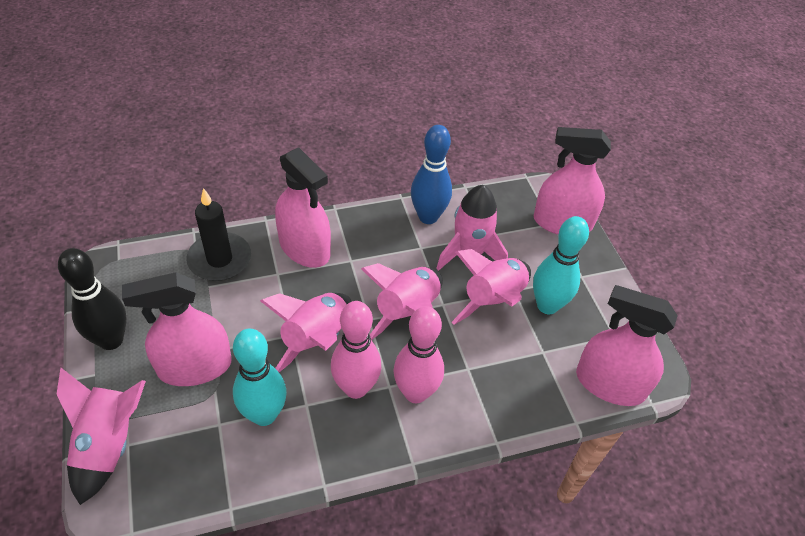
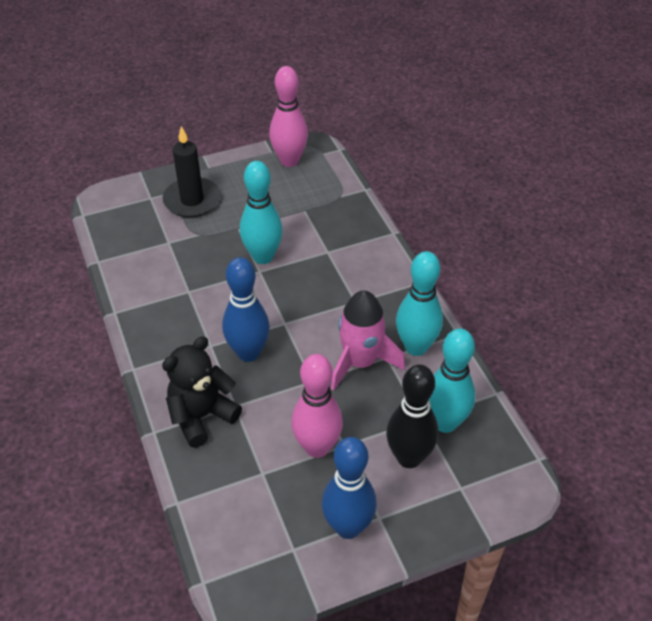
black teddy bear: 0 -> 1
blue bowling pin: 1 -> 2
pink rocket: 5 -> 1
pink spray bottle: 4 -> 0
turquoise bowling pin: 2 -> 3

